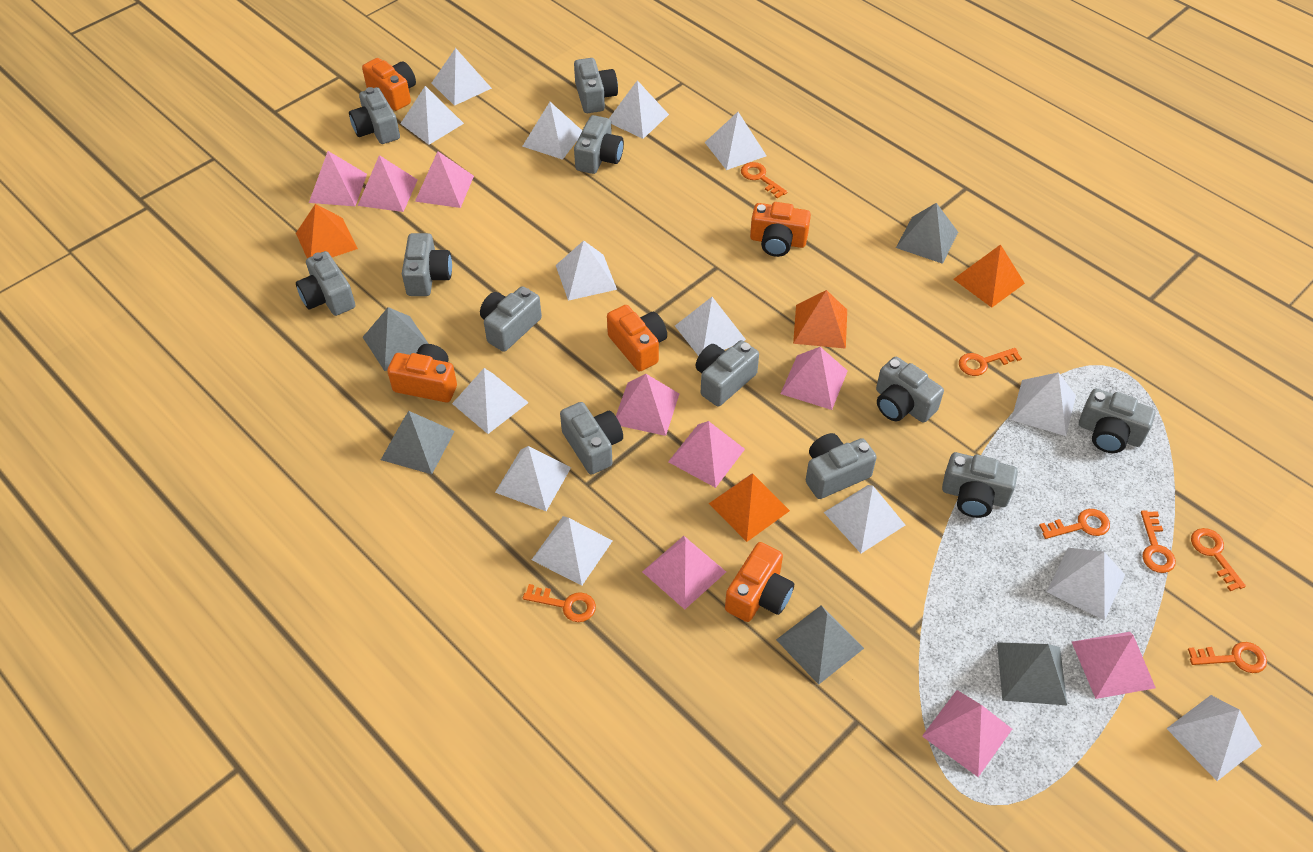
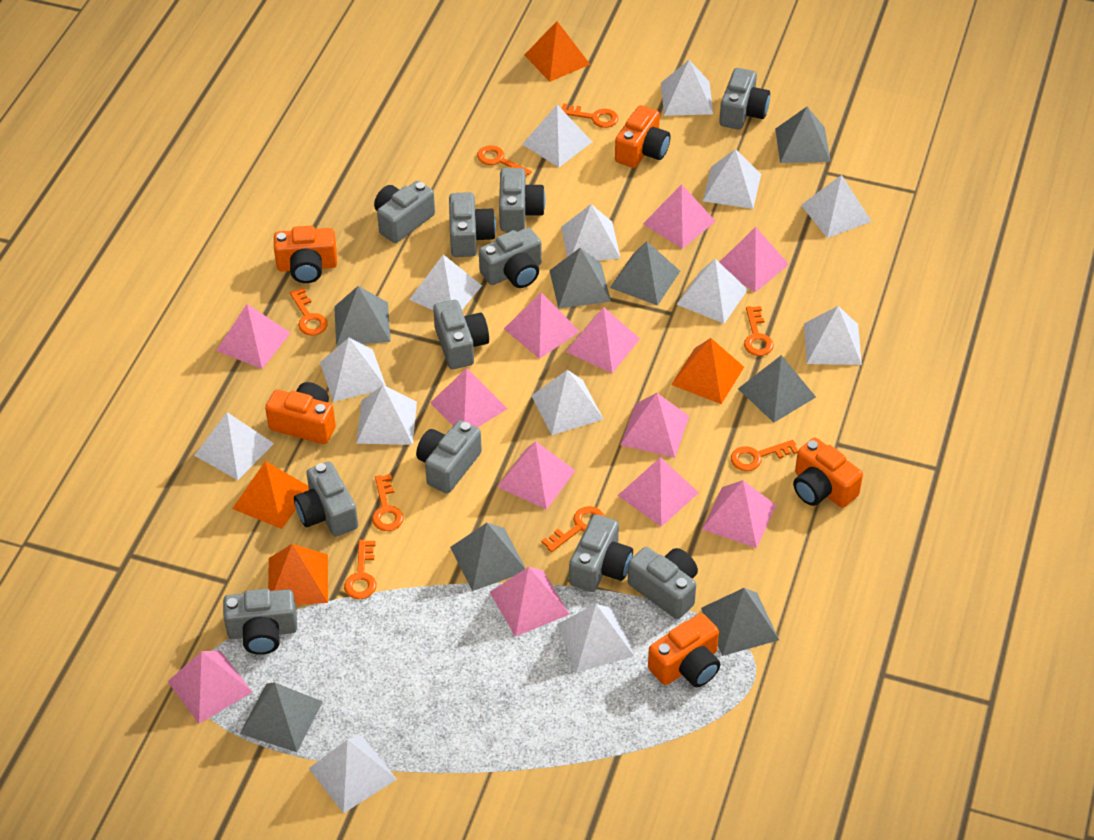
grey camera: 12 -> 11
grey pyramid: 5 -> 8
orange key: 7 -> 8
pink pyramid: 9 -> 12

